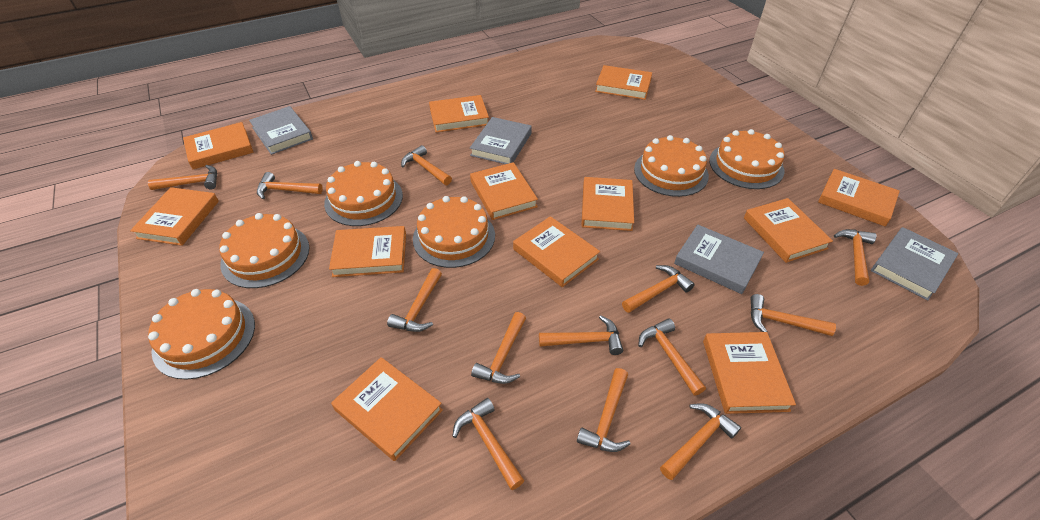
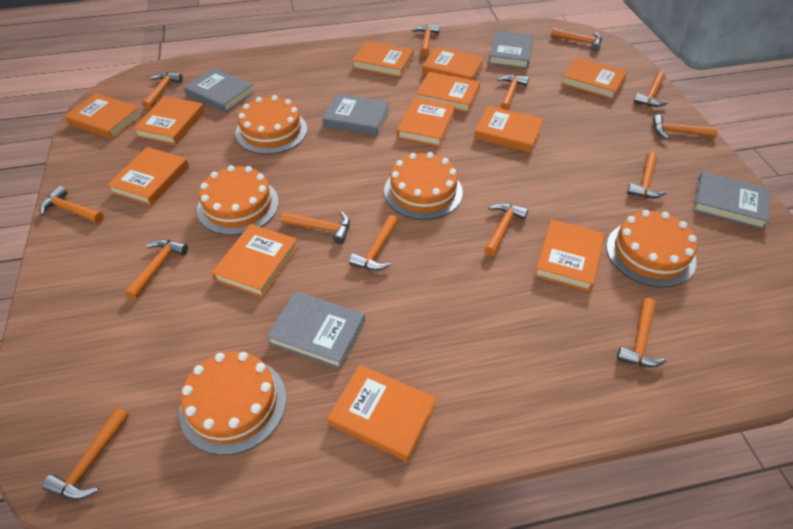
grey book: 4 -> 5
orange cake: 6 -> 5
orange hammer: 13 -> 14

